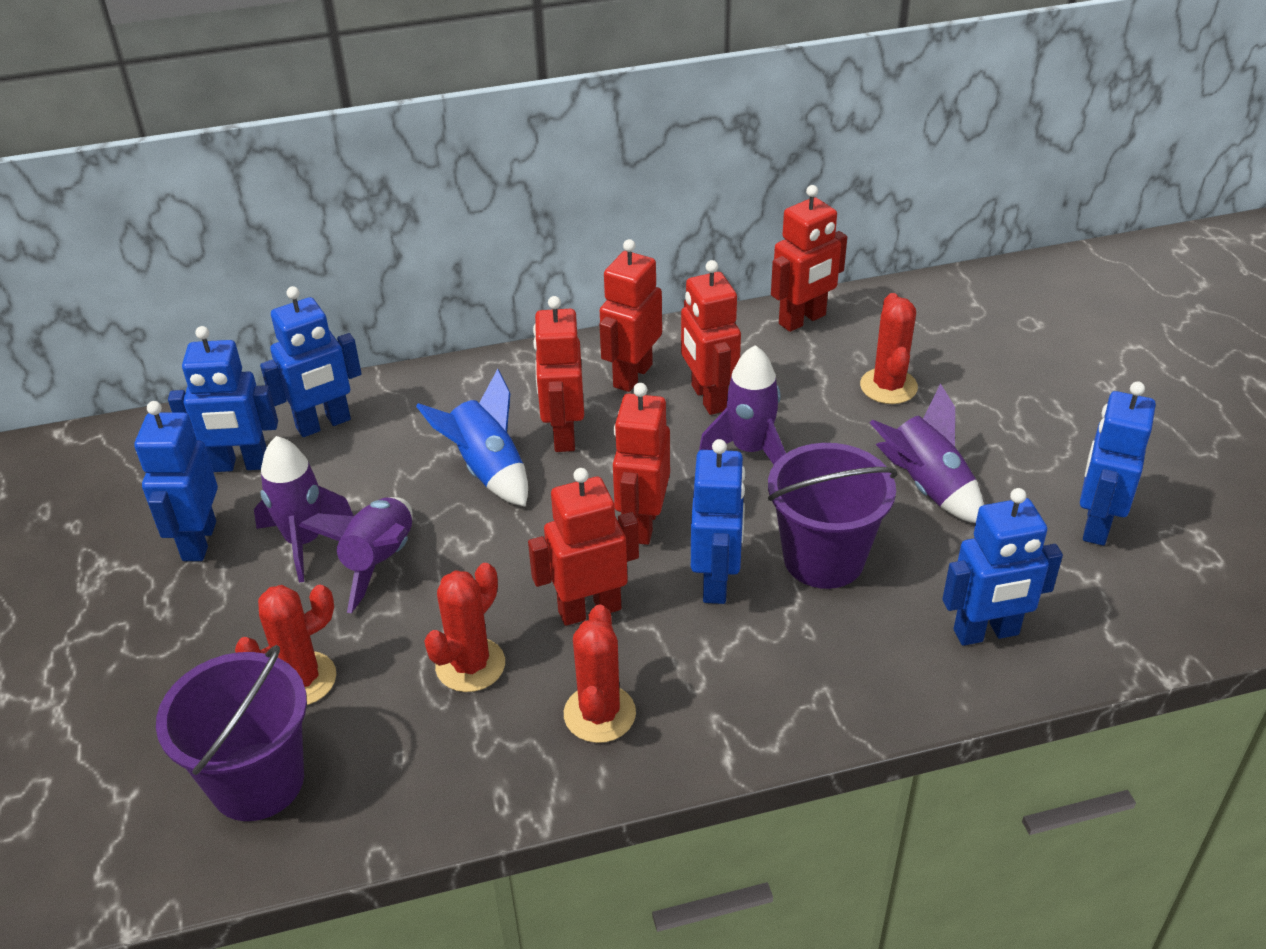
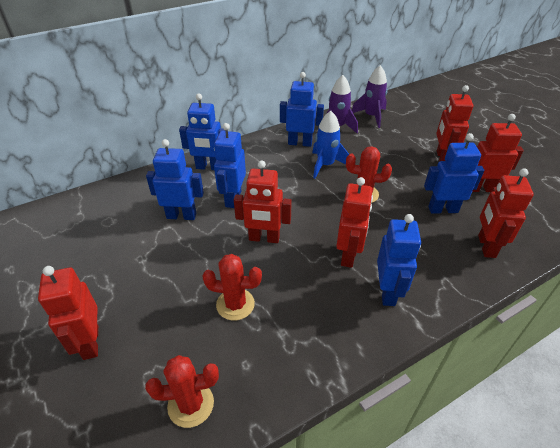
purple bucket: 2 -> 0
purple rocket: 4 -> 2
red cactus: 4 -> 3

